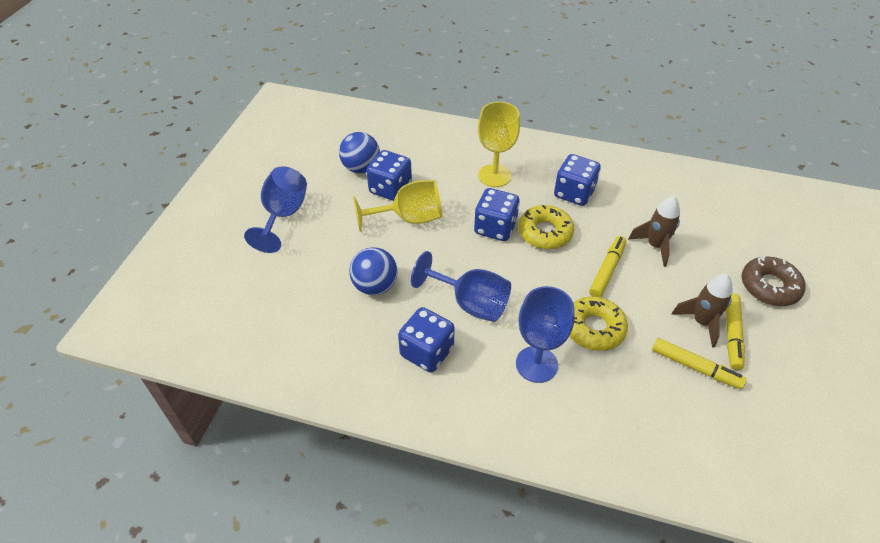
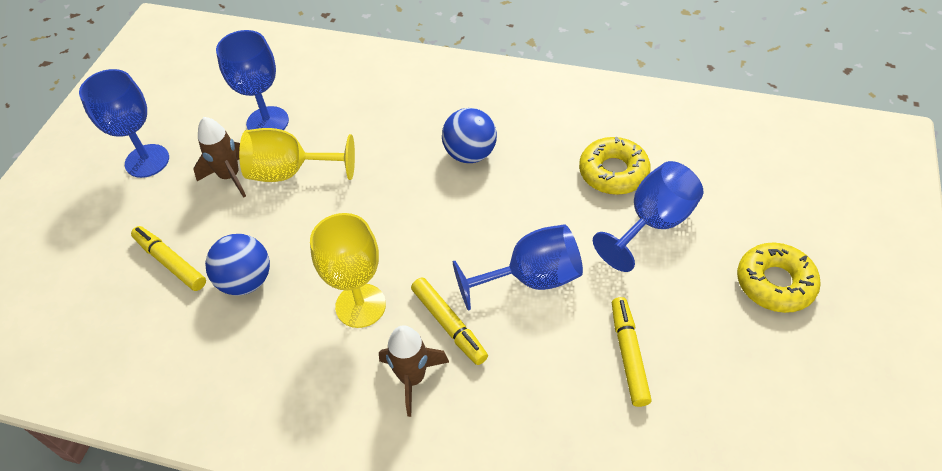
blue dice: 4 -> 0
blue goblet: 3 -> 4
brown donut: 1 -> 0

